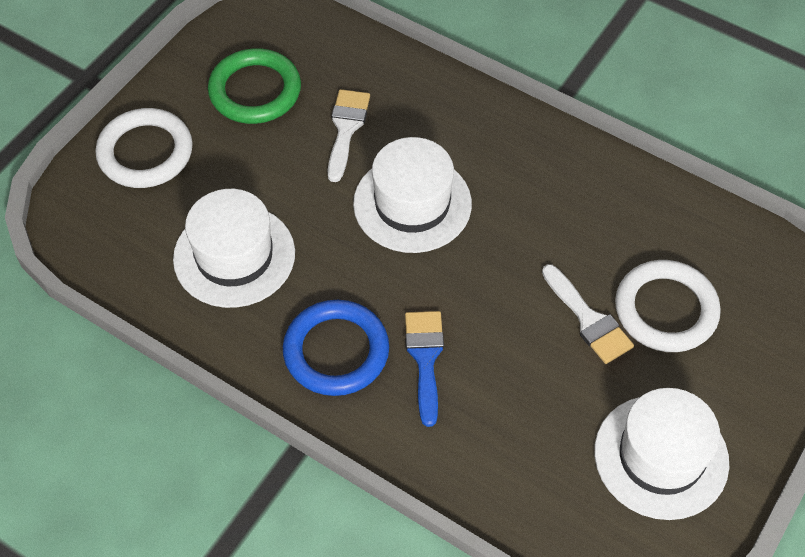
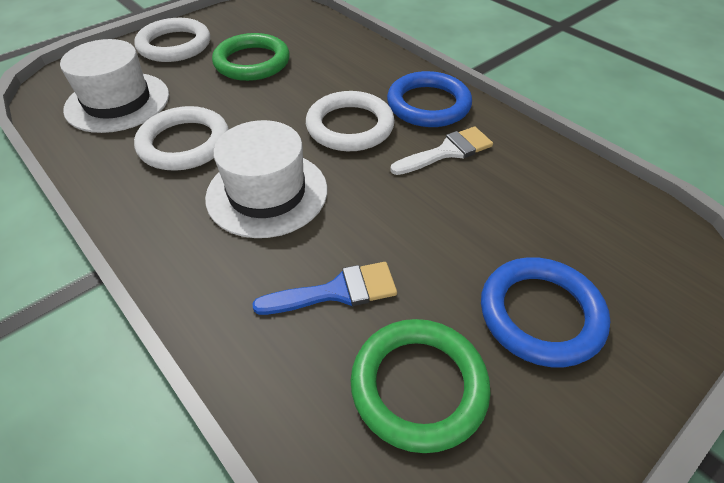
blue ring: 1 -> 2
green ring: 1 -> 2
white brush: 2 -> 1
white hat: 3 -> 2
white ring: 2 -> 3

